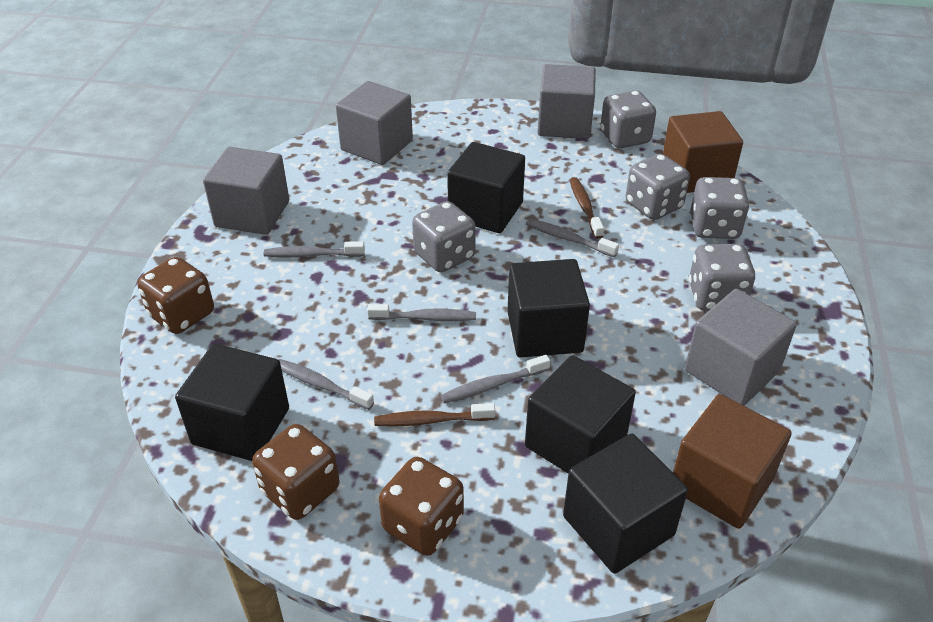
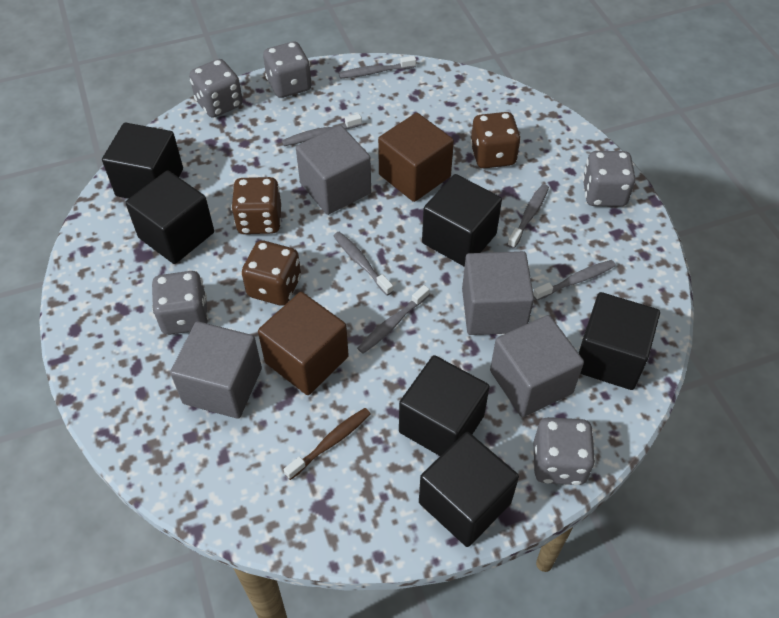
black cube: 5 -> 6
brown toothbrush: 2 -> 1
grey toothbrush: 5 -> 6

